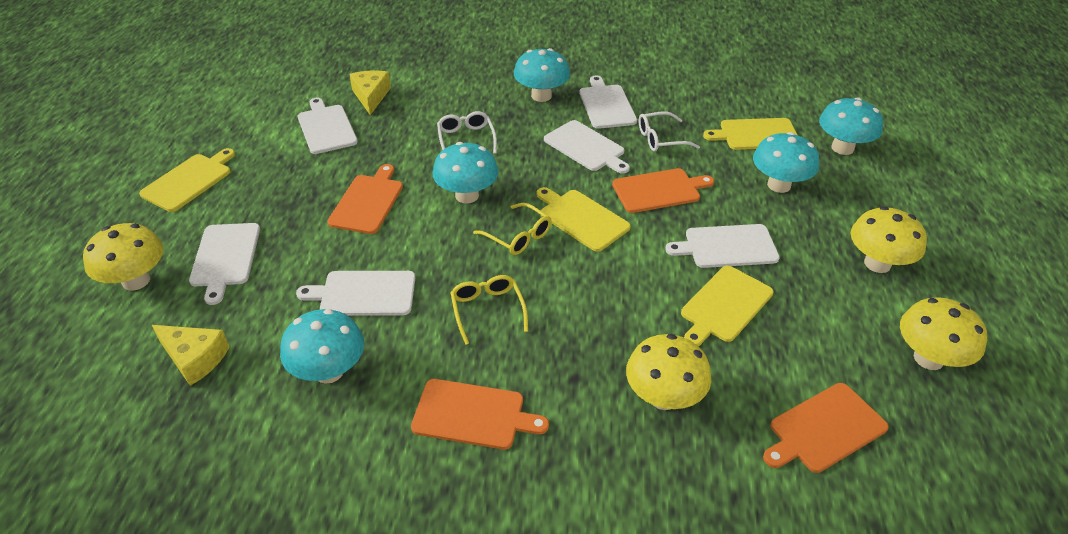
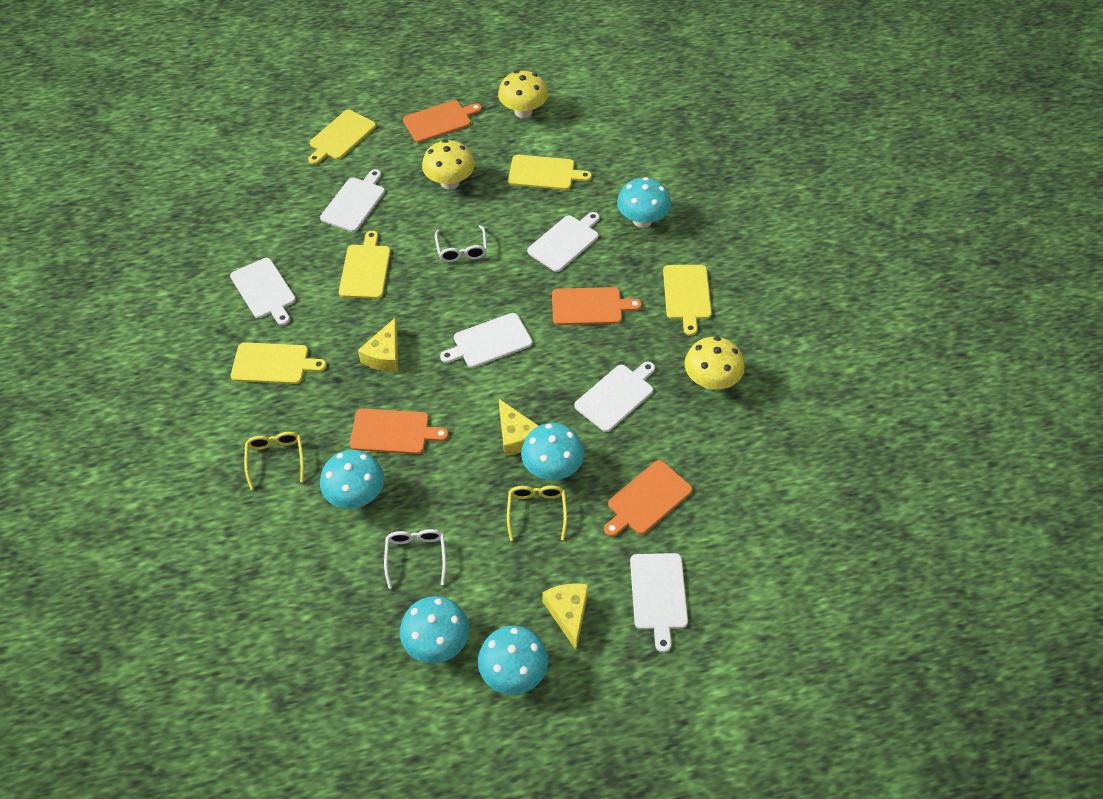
yellow cheese: 2 -> 3
yellow cutting board: 4 -> 5
yellow mushroom: 4 -> 3

